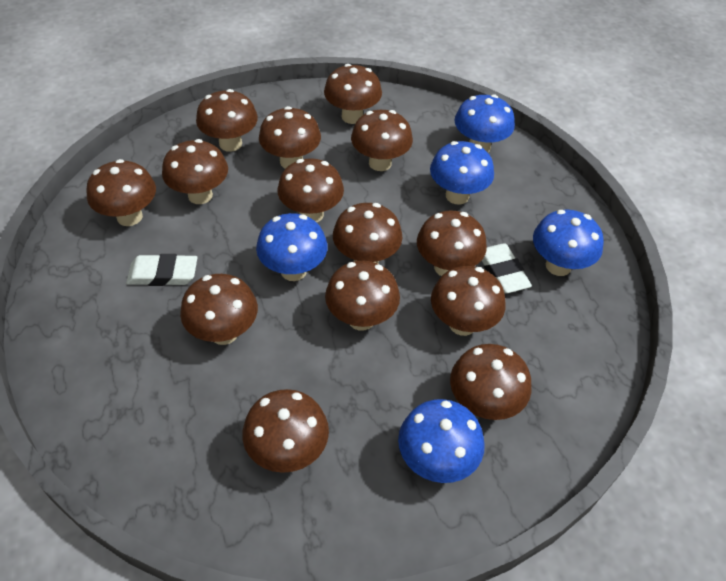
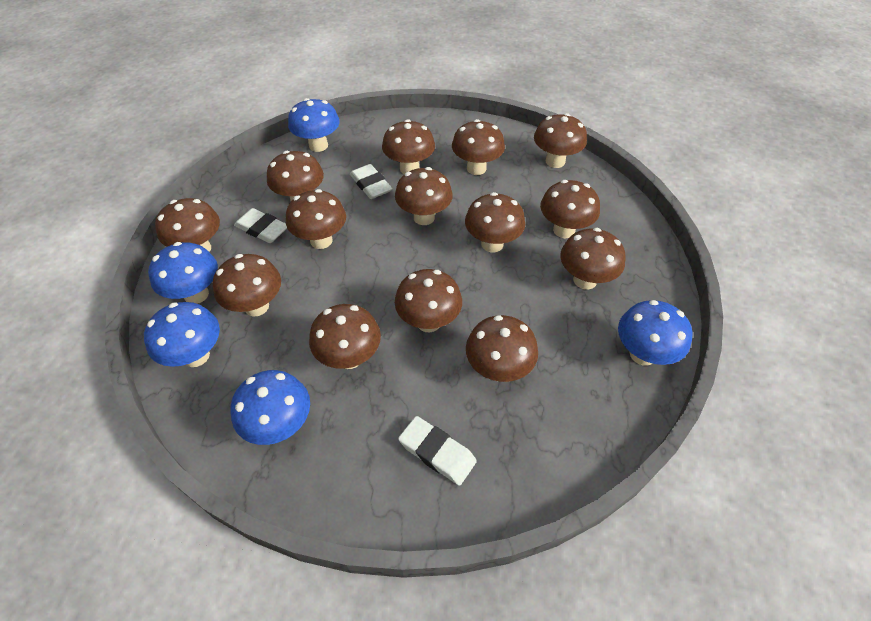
white eraser: 2 -> 3

